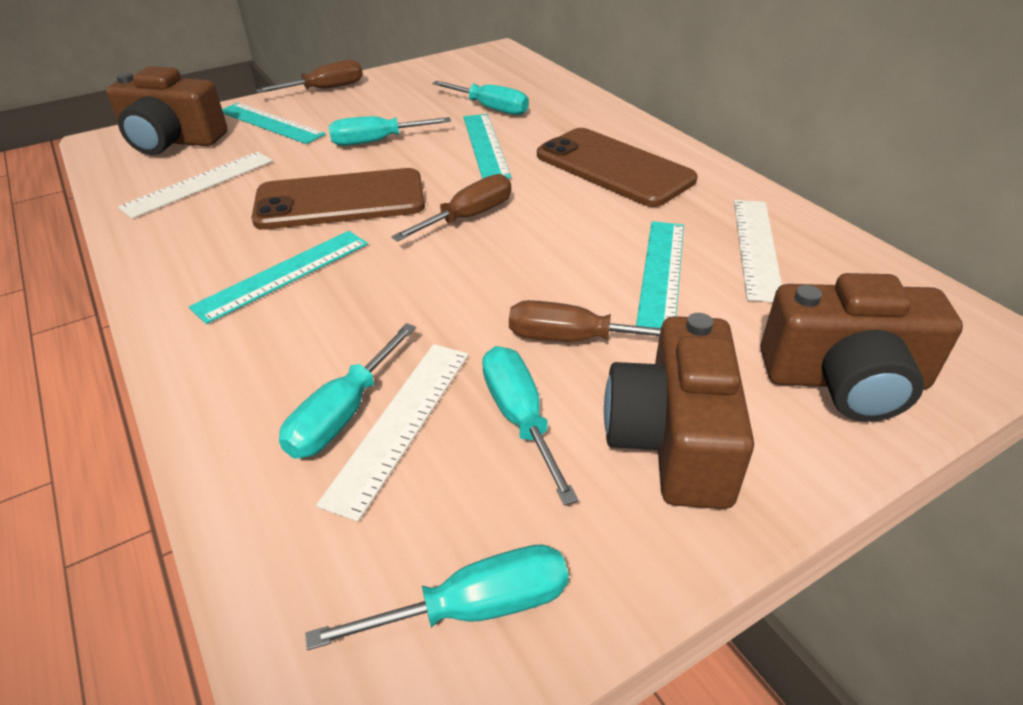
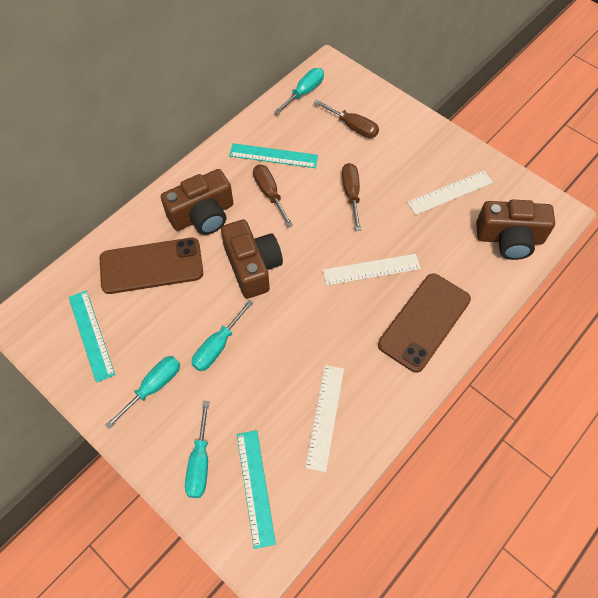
turquoise ruler: 4 -> 3
turquoise screwdriver: 5 -> 4

